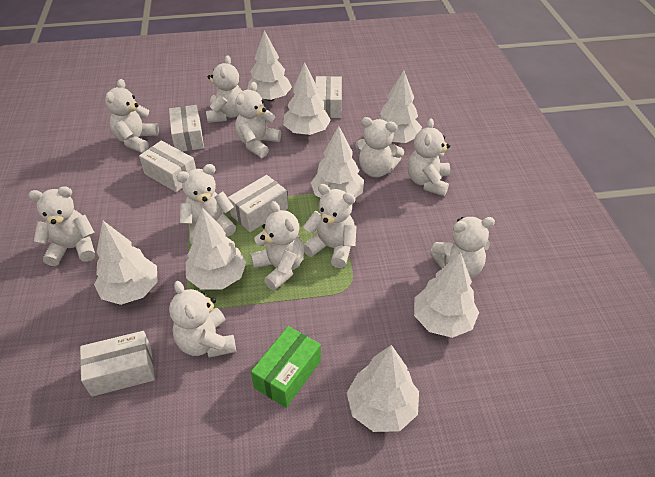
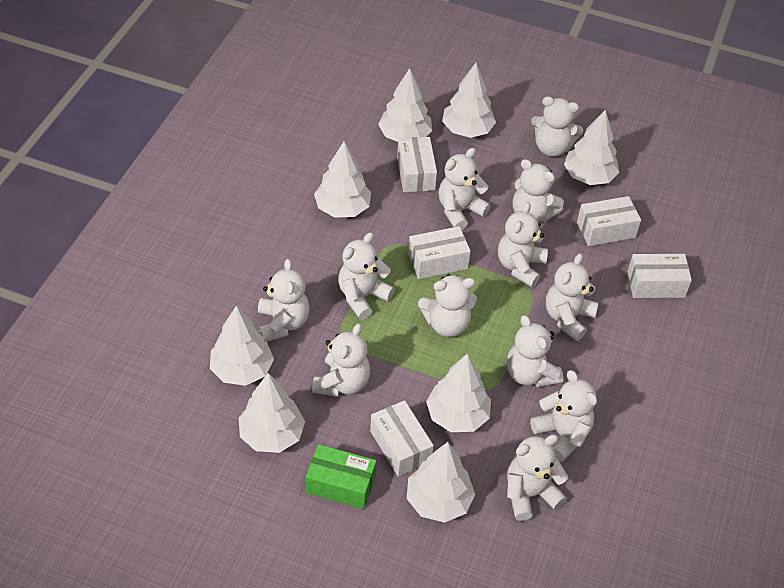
white teddy bear: 11 -> 12

